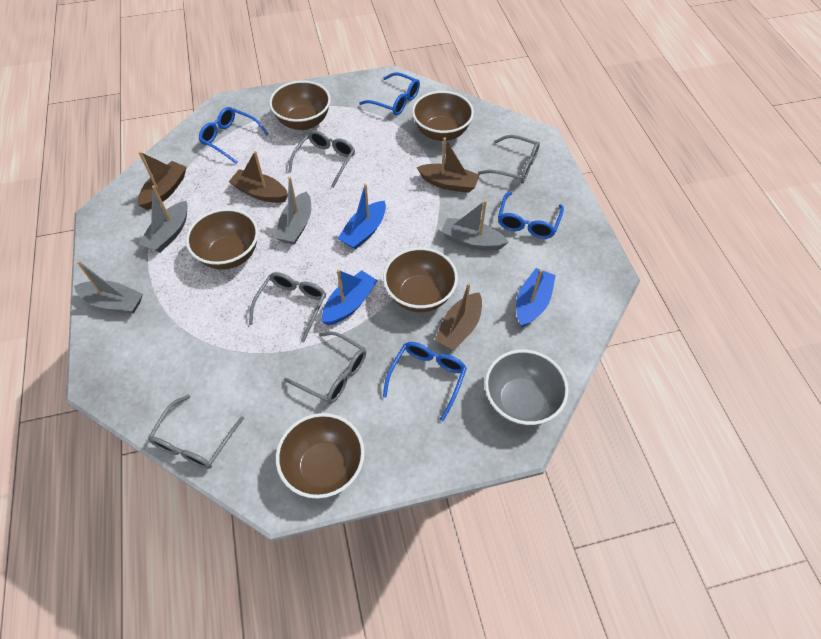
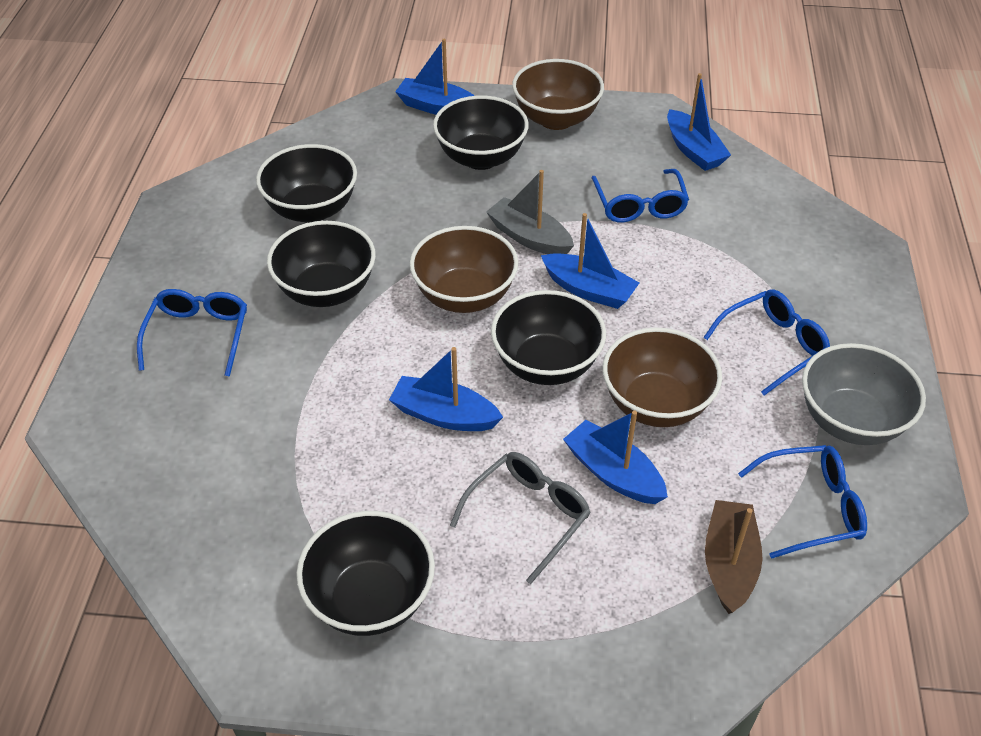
black bowl: 0 -> 5
blue boat: 3 -> 5
brown boat: 4 -> 1
brown bowl: 5 -> 3
grey boat: 4 -> 1
grey glasses: 5 -> 1

